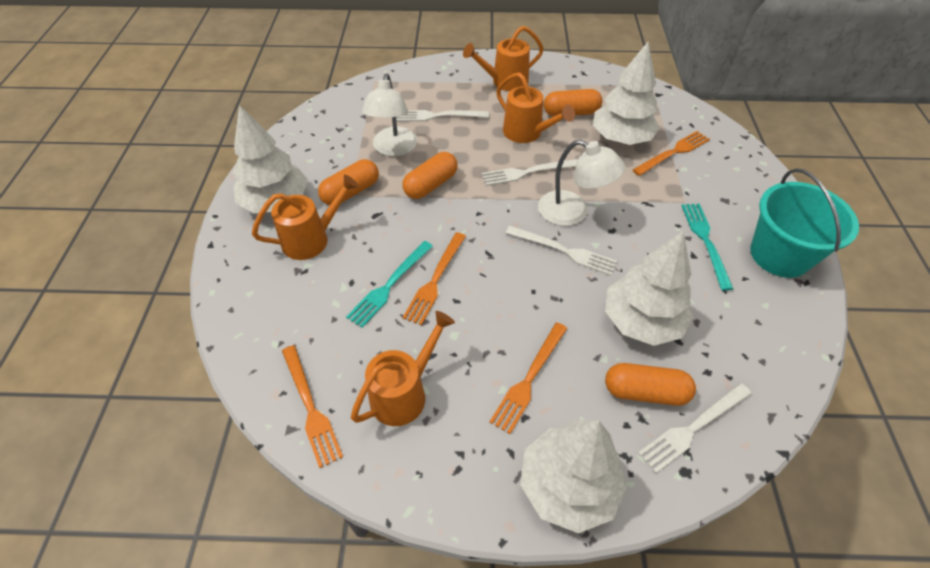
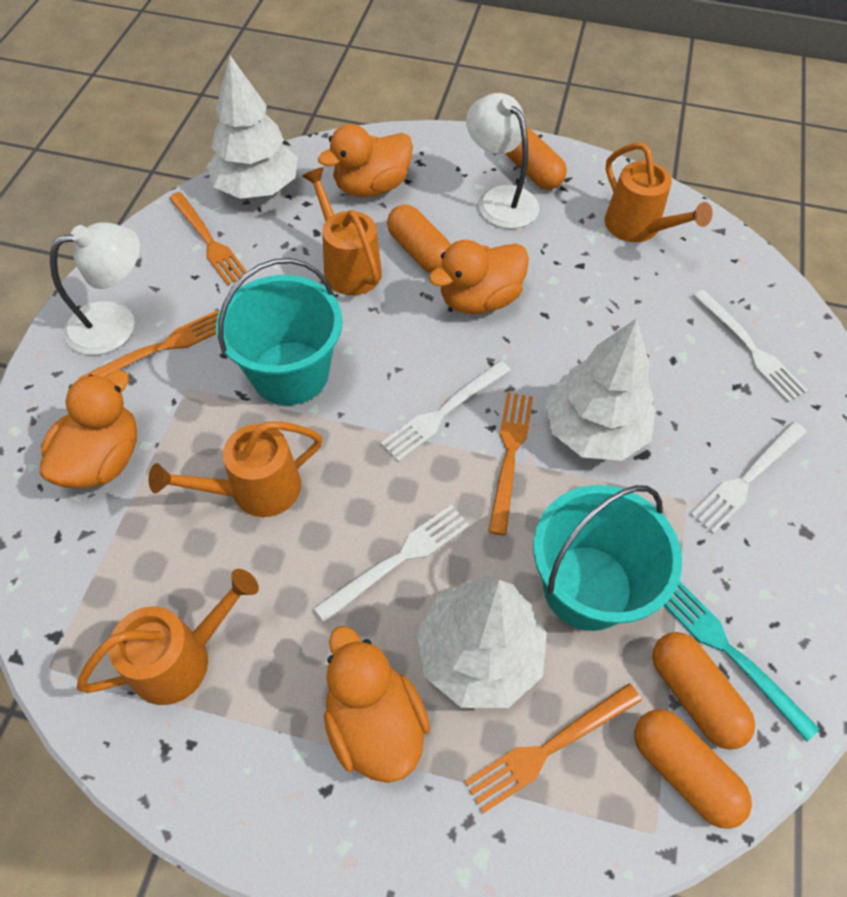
orange duck: 0 -> 4
turquoise bucket: 1 -> 2
turquoise fork: 2 -> 1
white tree: 4 -> 3

